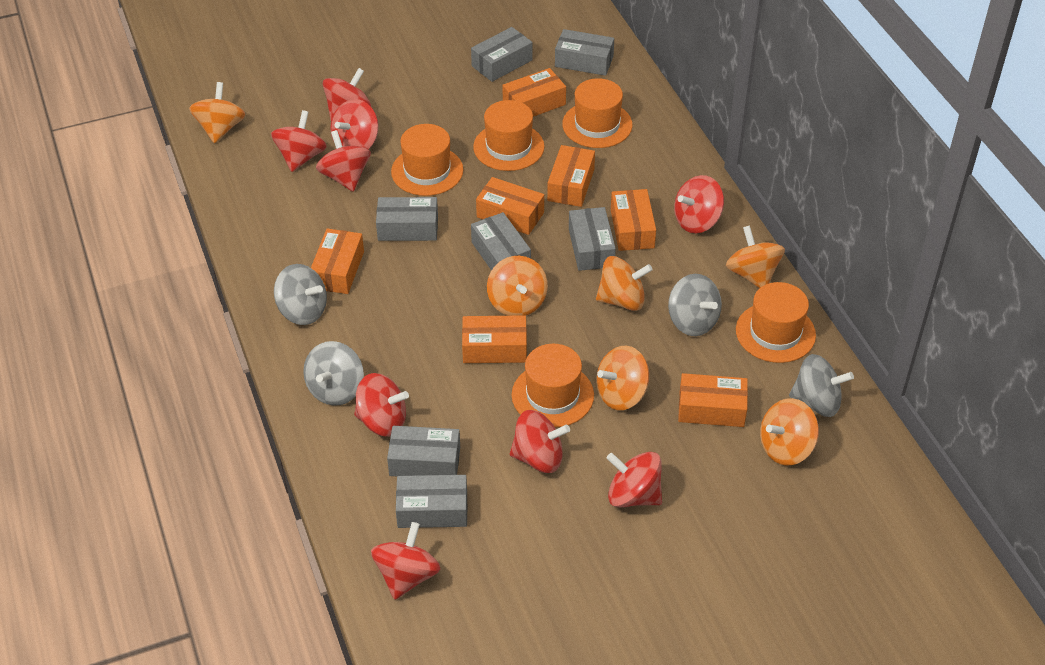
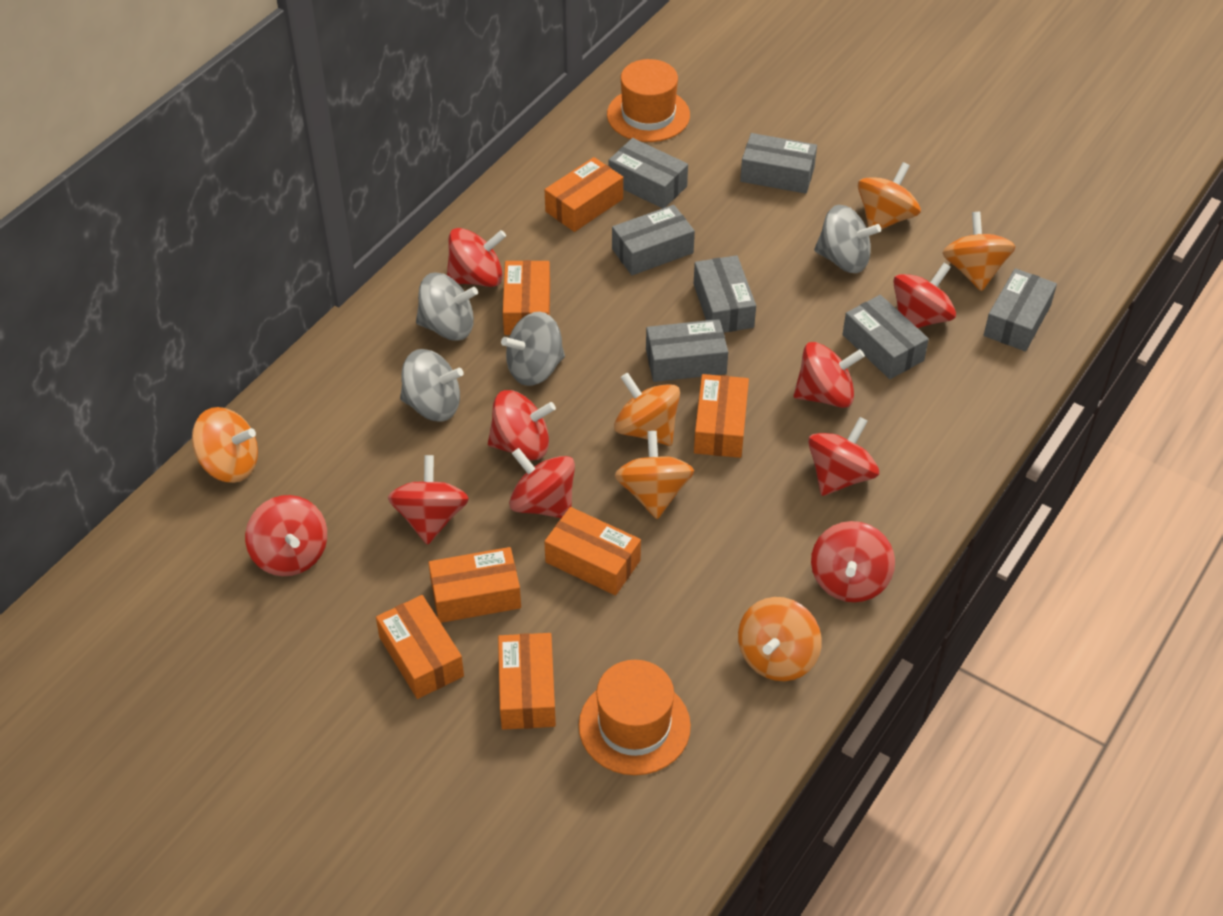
orange hat: 5 -> 2

